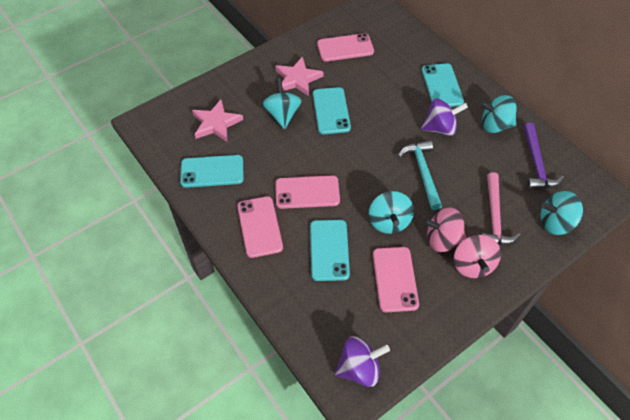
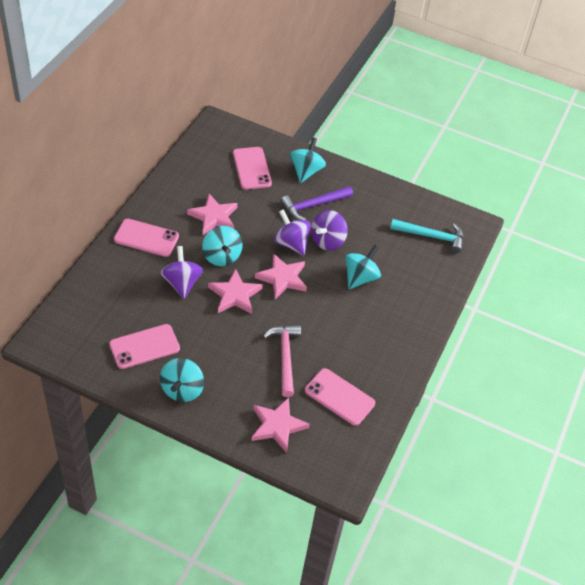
pink spinning top: 2 -> 0
pink star: 2 -> 4
purple spinning top: 2 -> 3
turquoise phone: 4 -> 0

